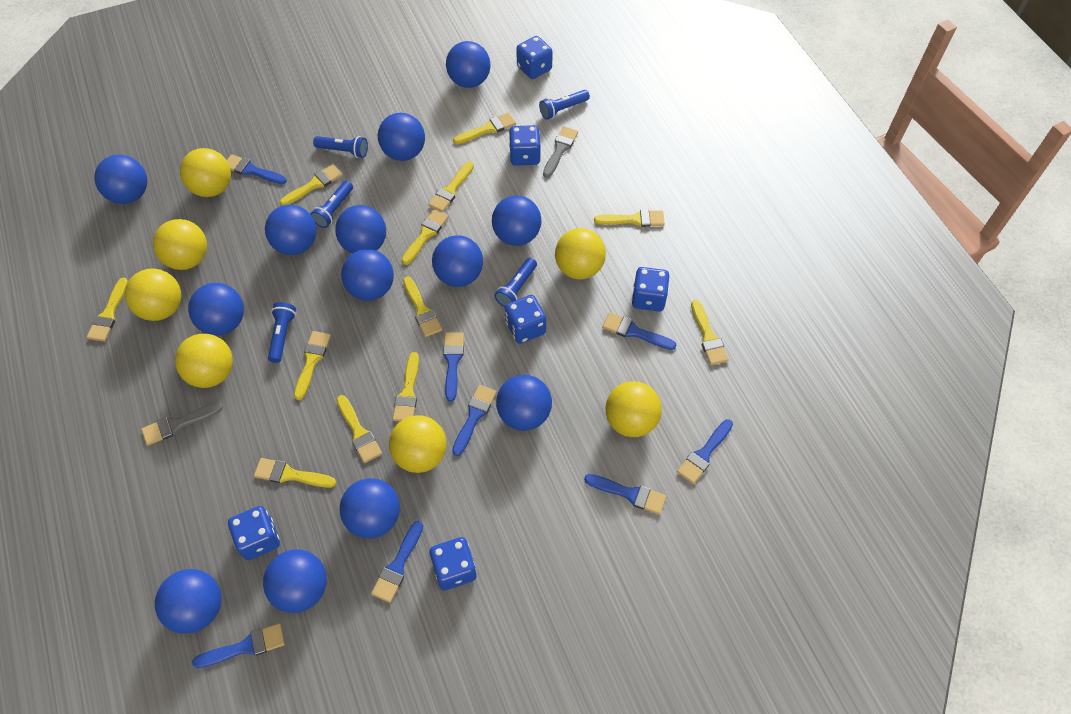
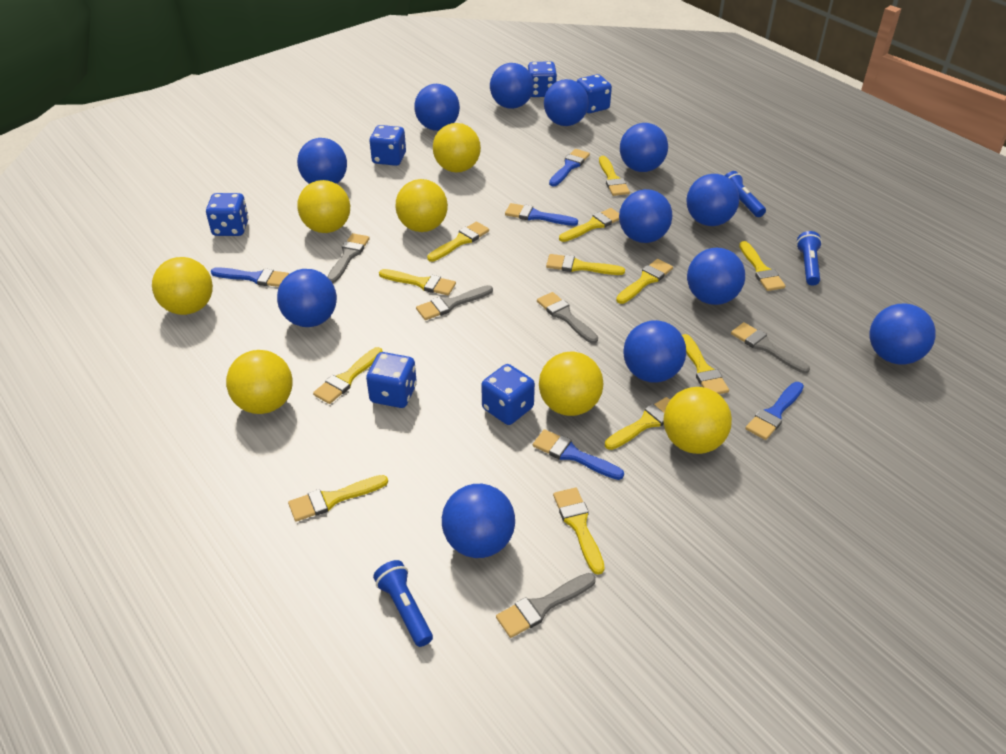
blue ball: 13 -> 12
blue brush: 8 -> 5
blue flashlight: 5 -> 3
grey brush: 2 -> 5

